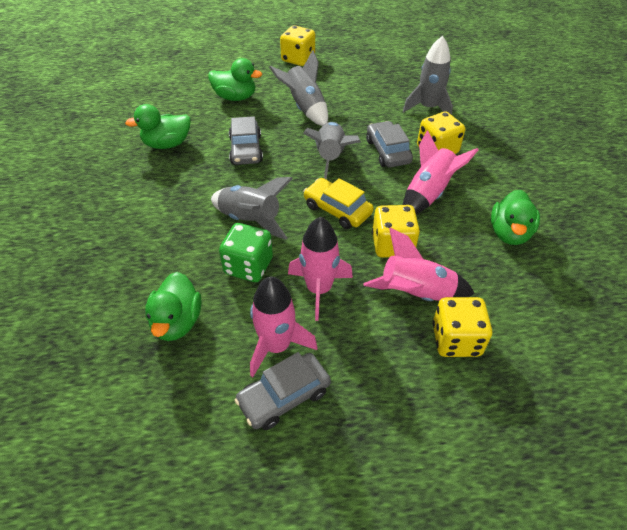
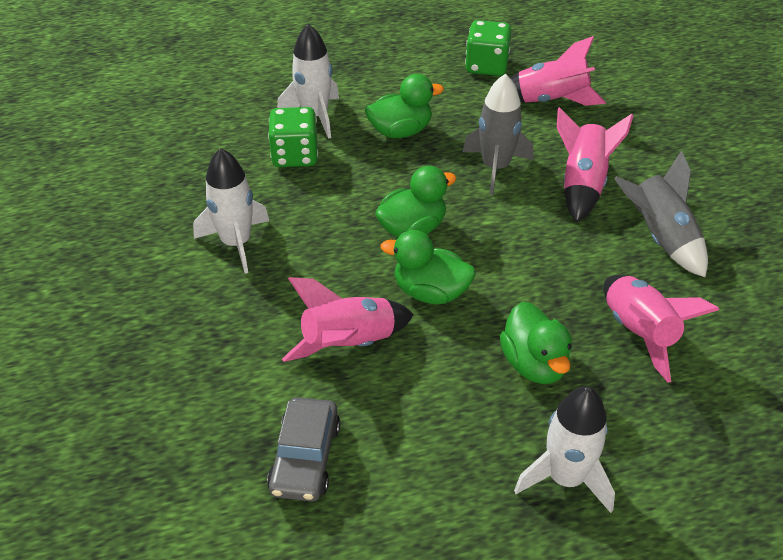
green dice: 1 -> 2
grey car: 3 -> 1
grey rocket: 4 -> 2
white rocket: 0 -> 3
yellow car: 1 -> 0
yellow dice: 4 -> 0

